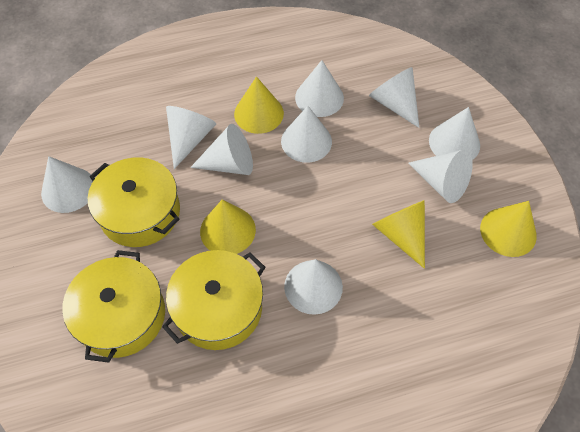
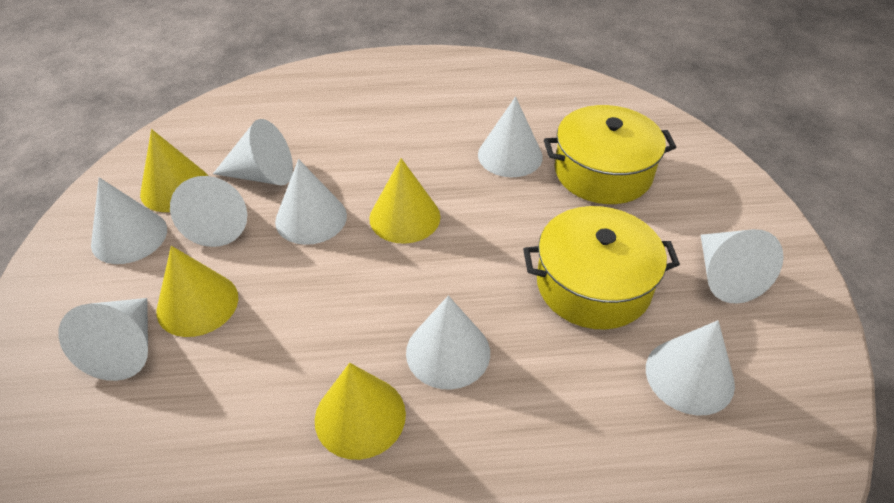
yellow pot: 3 -> 2

